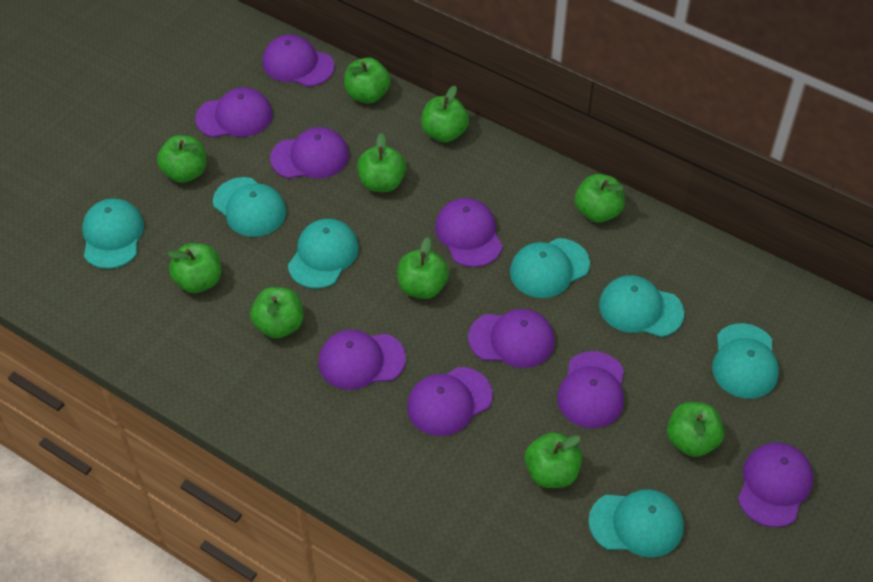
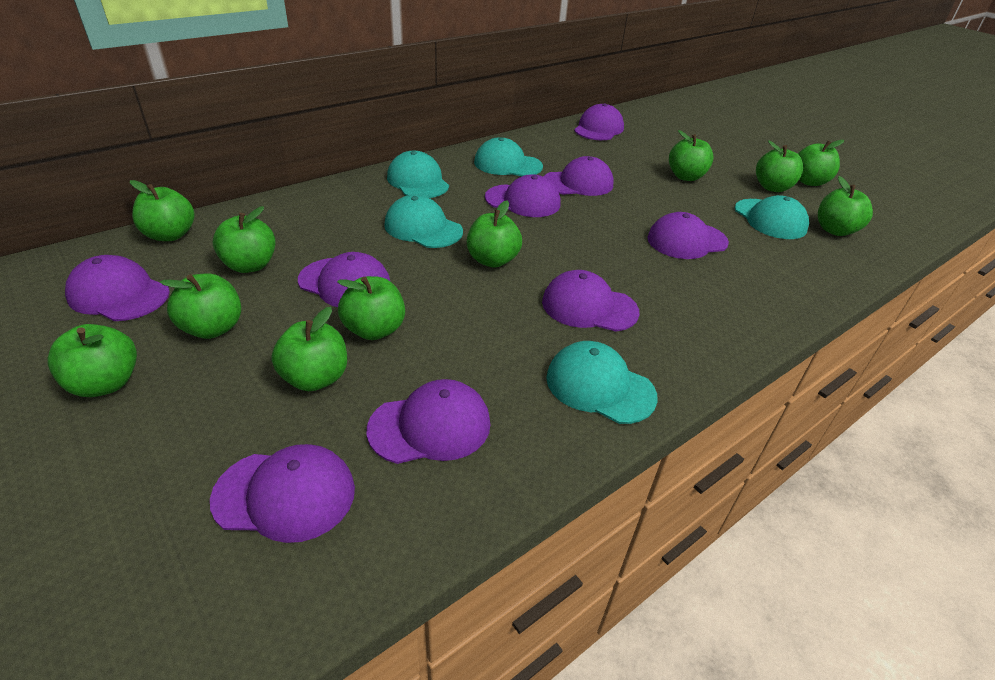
green apple: 10 -> 11
turquoise cap: 7 -> 5

